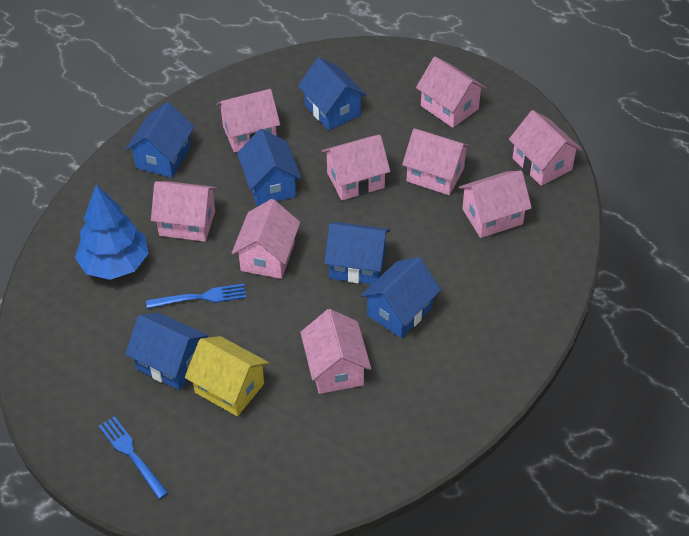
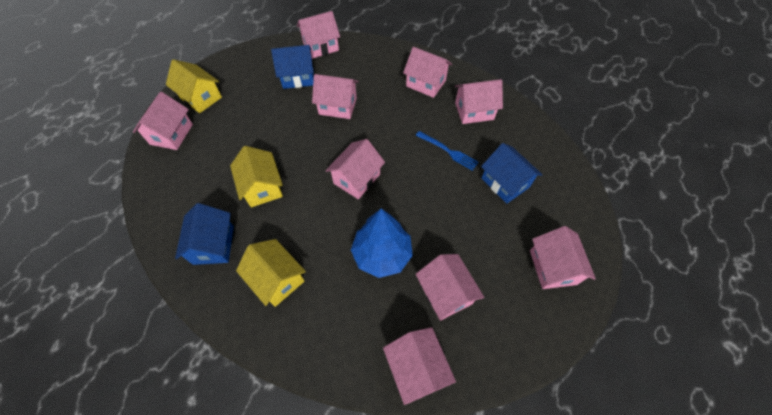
blue fork: 2 -> 1
blue house: 6 -> 3
yellow house: 1 -> 3

